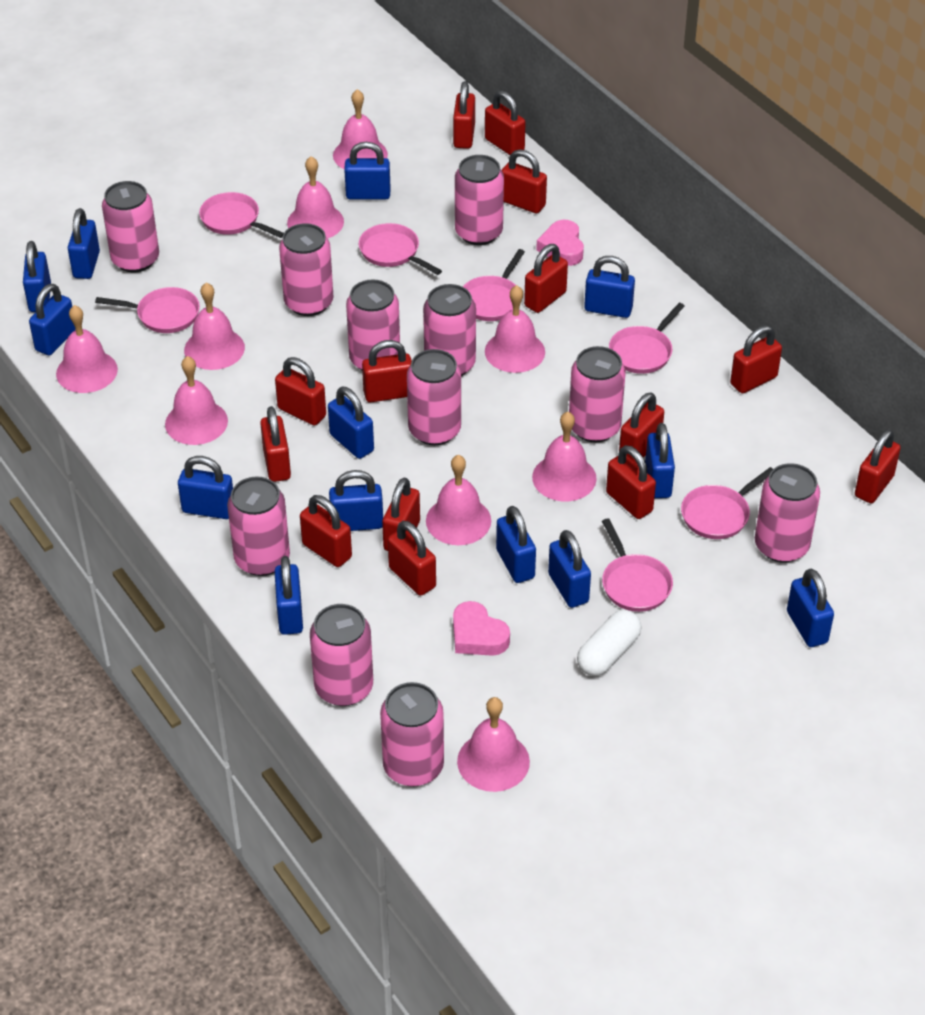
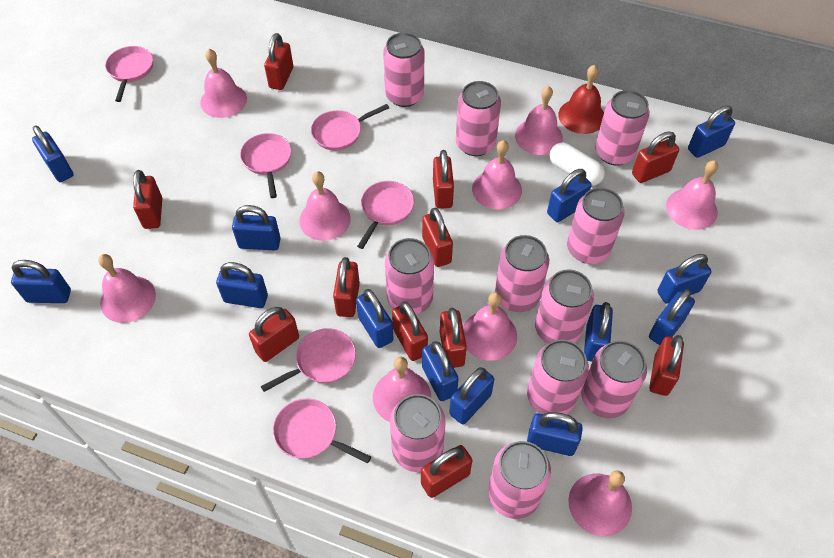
pink heart: 2 -> 0
pink pan: 7 -> 6
red bell: 0 -> 1
red padlock: 14 -> 11

